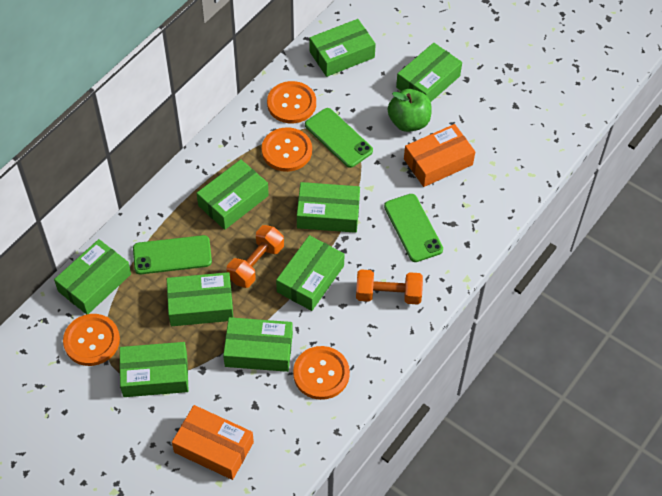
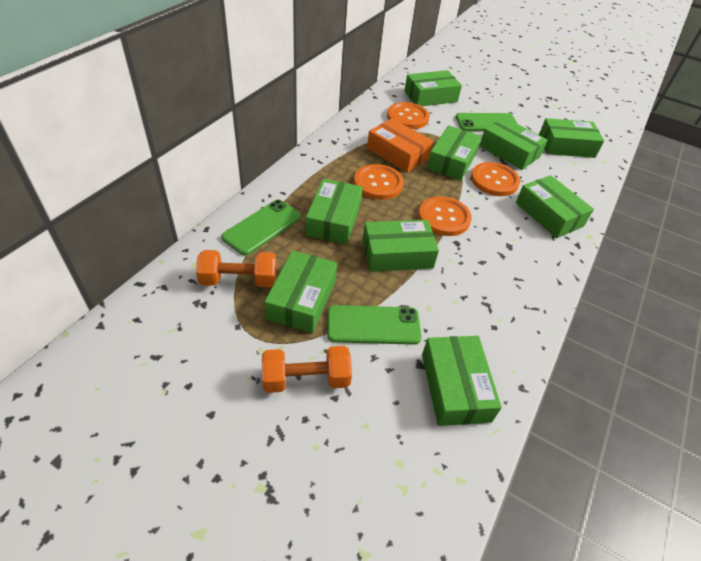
green apple: 1 -> 0
orange box: 2 -> 1

